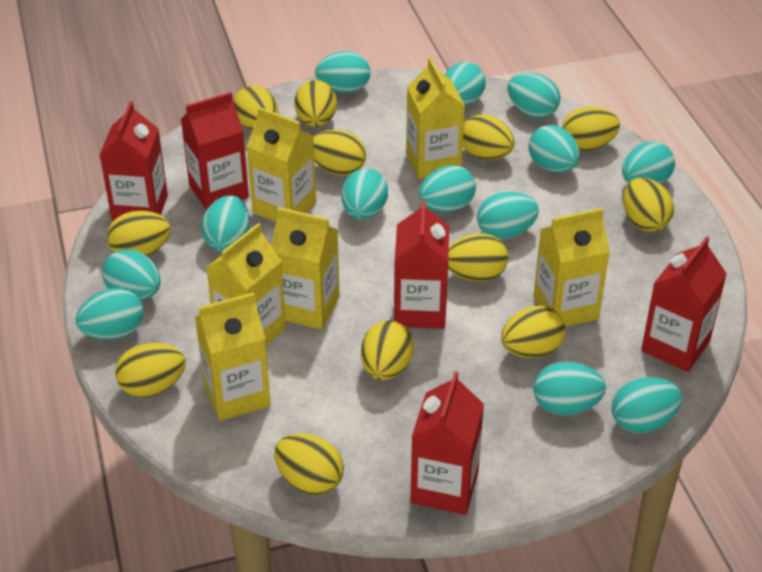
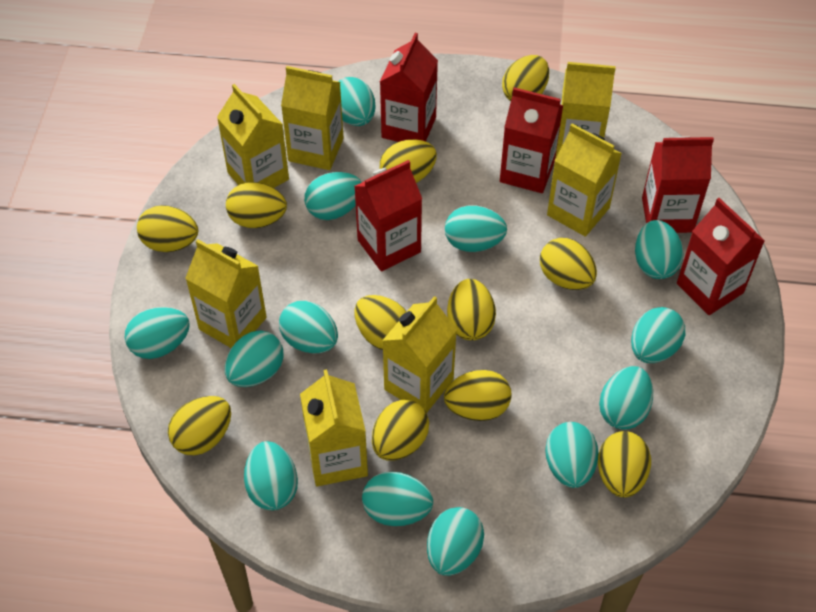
yellow carton: 6 -> 7
yellow egg: 12 -> 11

